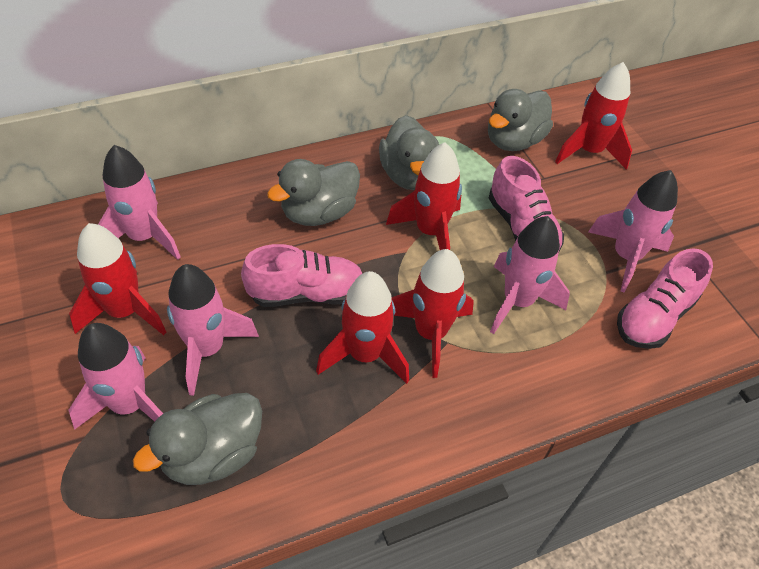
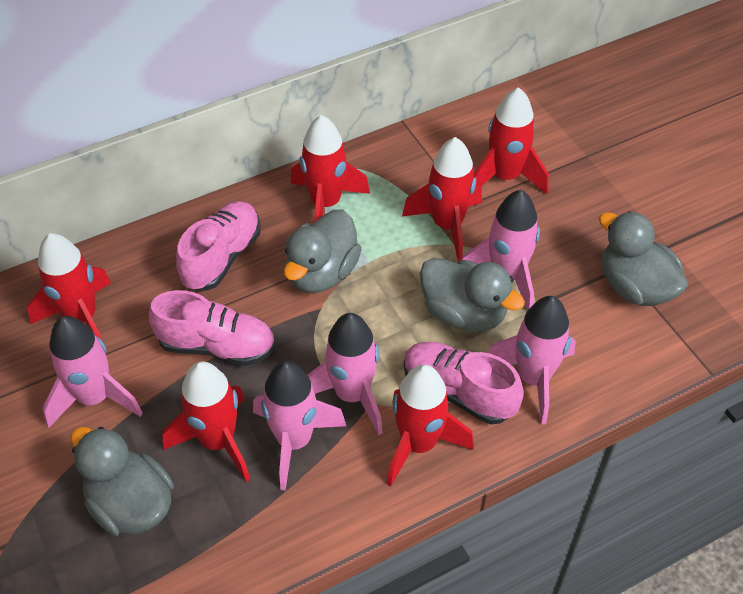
red rocket: 5 -> 6

